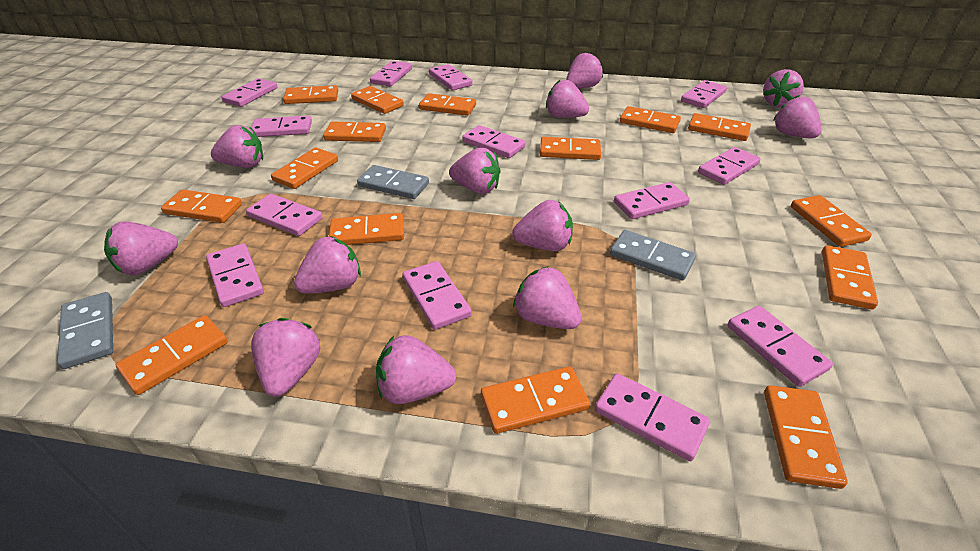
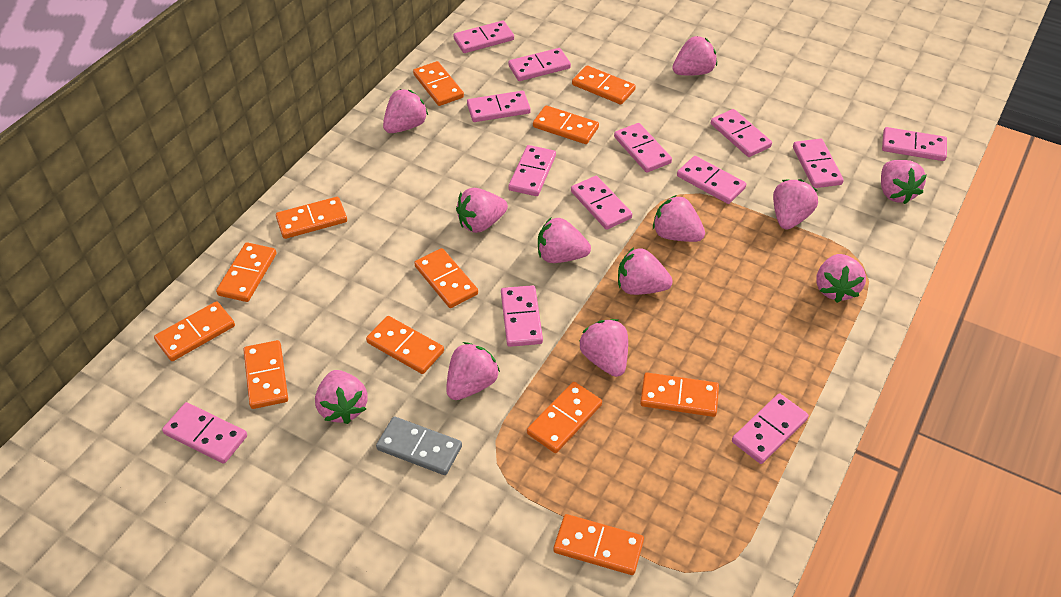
grey domino: 3 -> 1
orange domino: 15 -> 12

